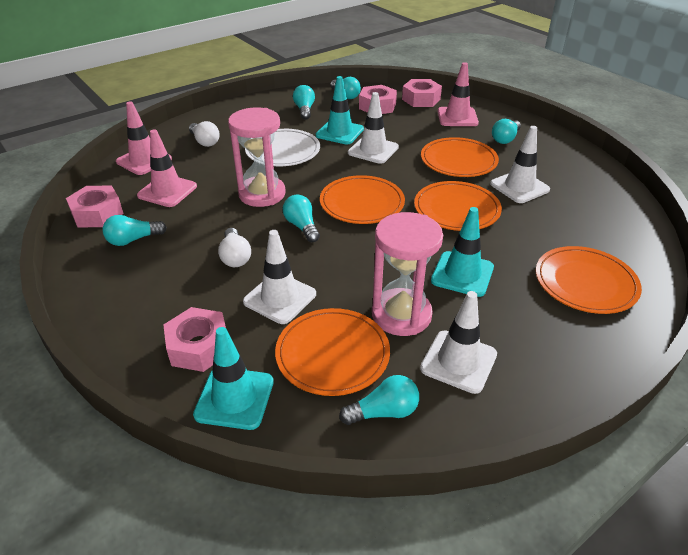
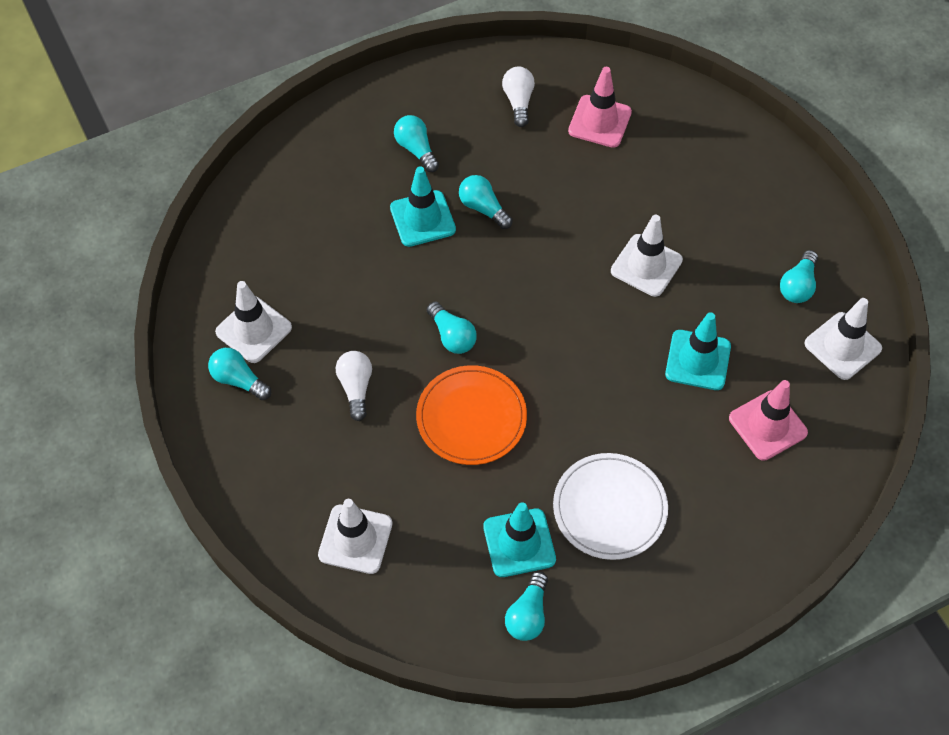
orange plate: 5 -> 1
pink hourglass: 2 -> 0
pink nut: 4 -> 0
pink traffic cone: 3 -> 2

